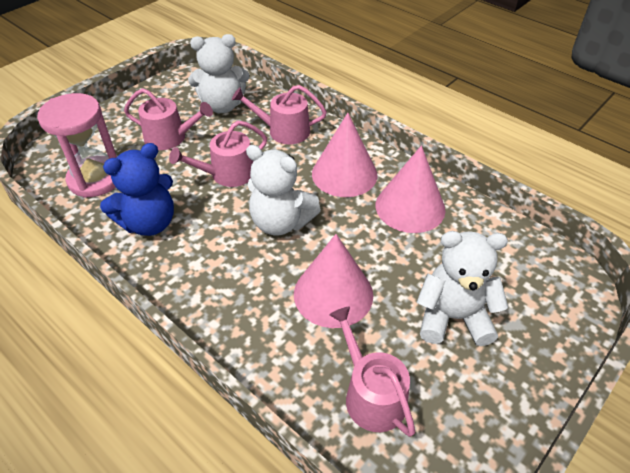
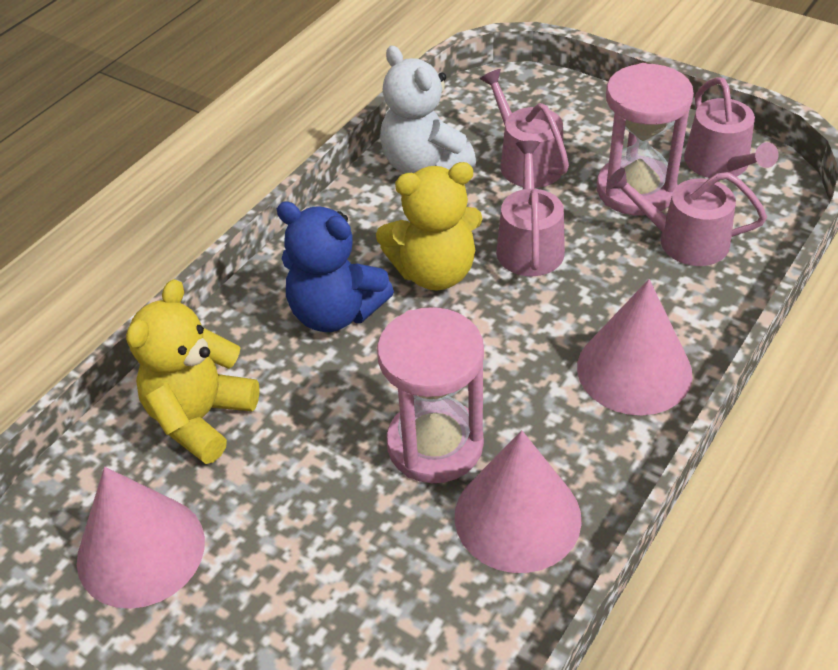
pink hourglass: 1 -> 2
white teddy bear: 3 -> 1
yellow teddy bear: 0 -> 2

